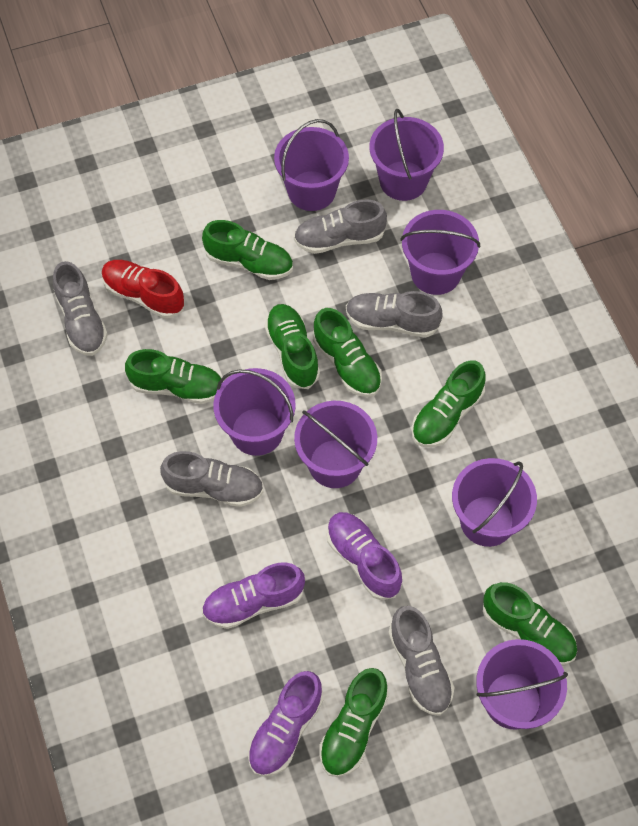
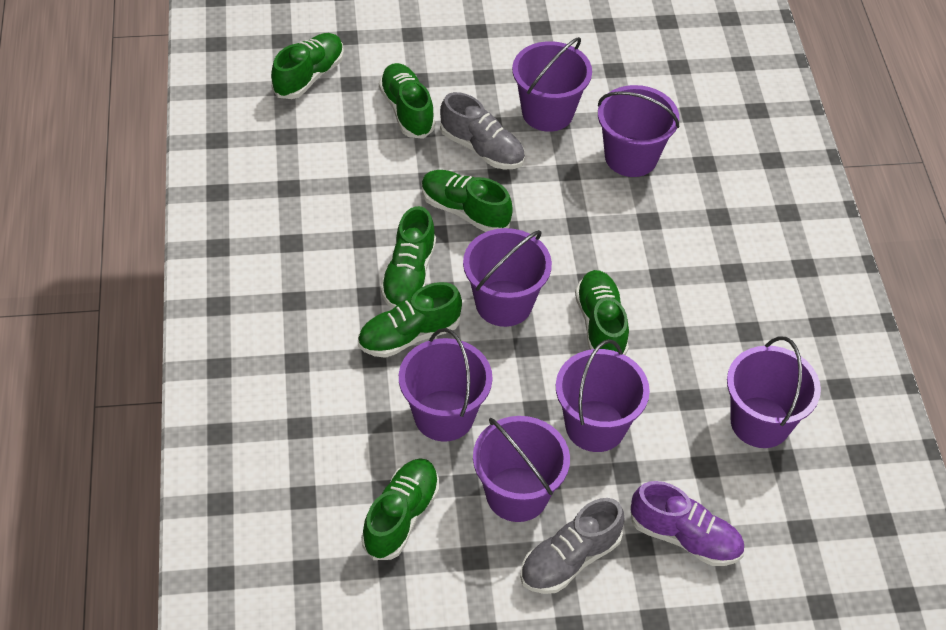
grey shoe: 5 -> 2
purple shoe: 3 -> 1
red shoe: 1 -> 0

